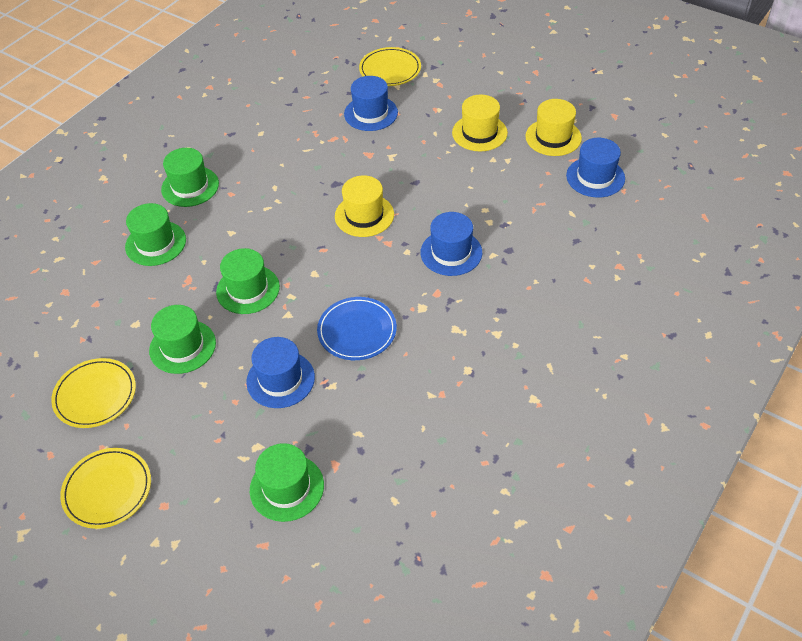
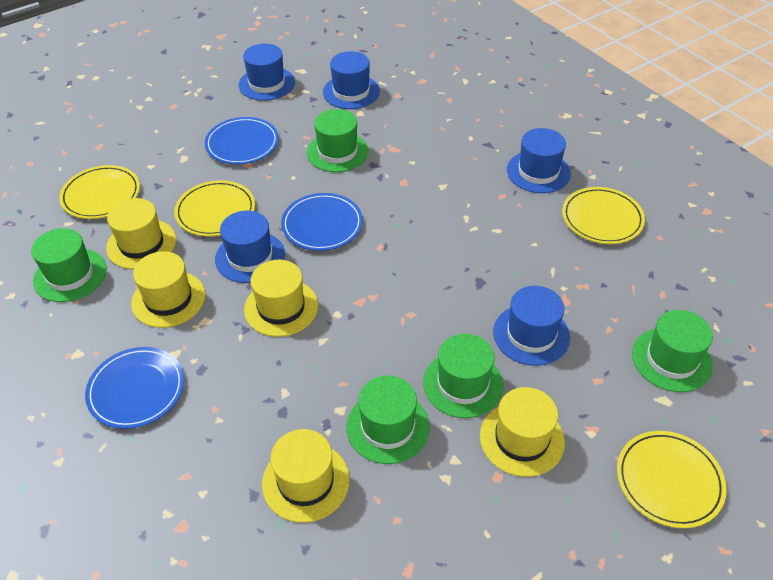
blue hat: 4 -> 5
blue plate: 1 -> 3
yellow hat: 3 -> 5
yellow plate: 3 -> 4

